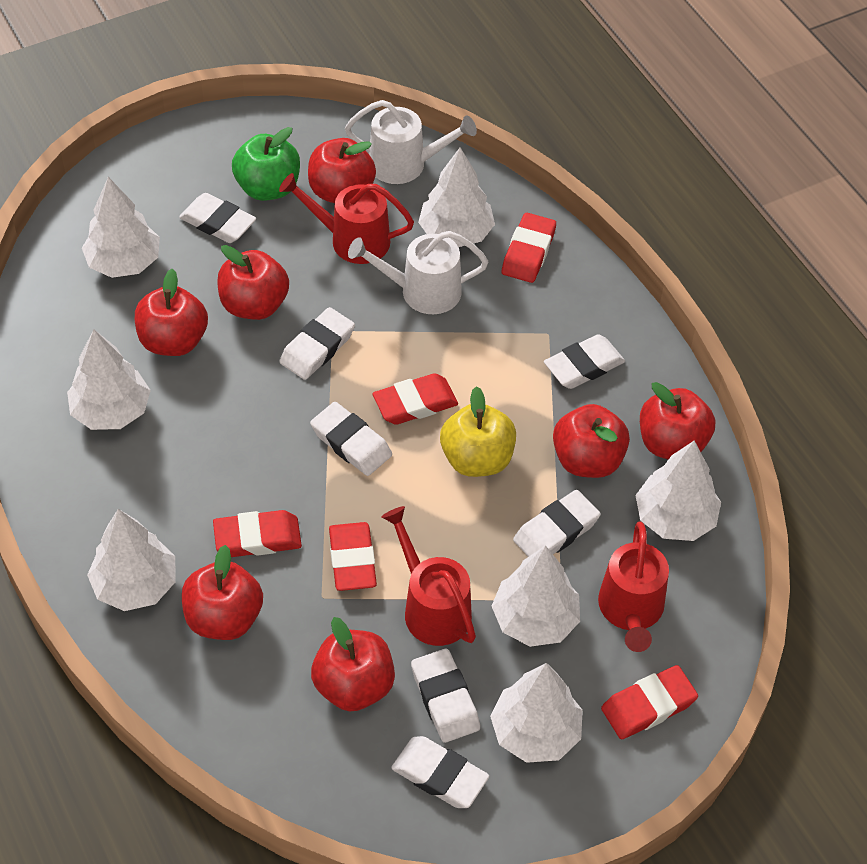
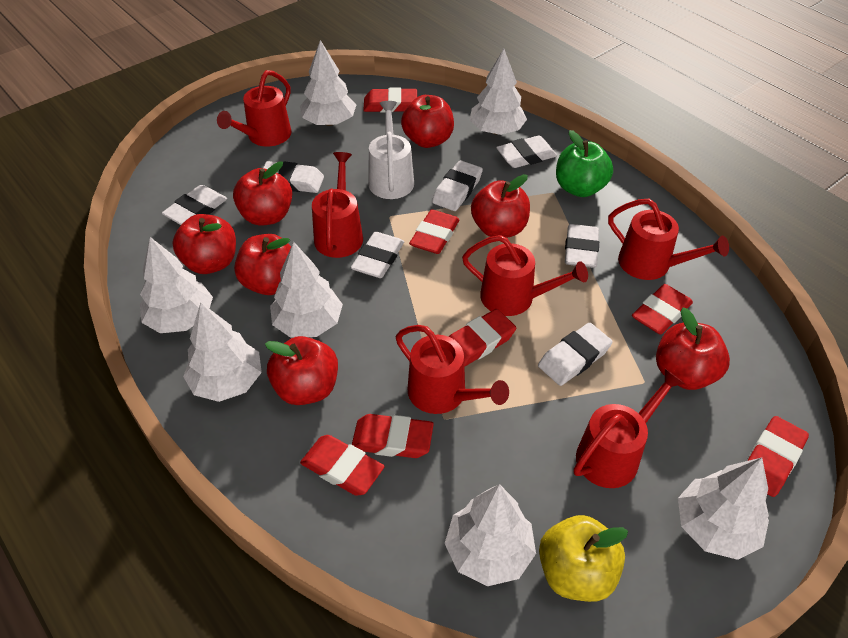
red eraser: 5 -> 7
red watering can: 3 -> 6
white watering can: 2 -> 1

